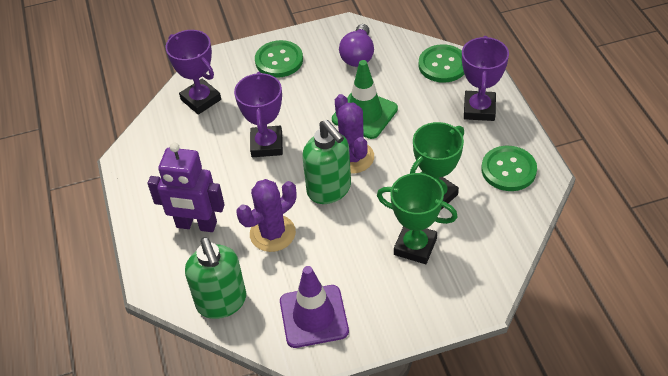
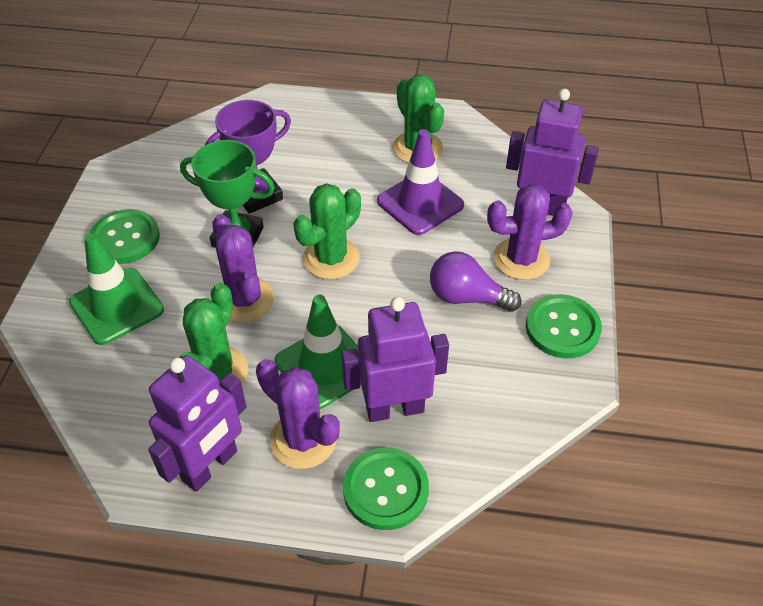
green cactus: 0 -> 3
green soap dispenser: 2 -> 0
green traffic cone: 1 -> 2
green trophy: 2 -> 1
purple cactus: 2 -> 3
purple robot: 1 -> 3
purple trophy: 3 -> 1

